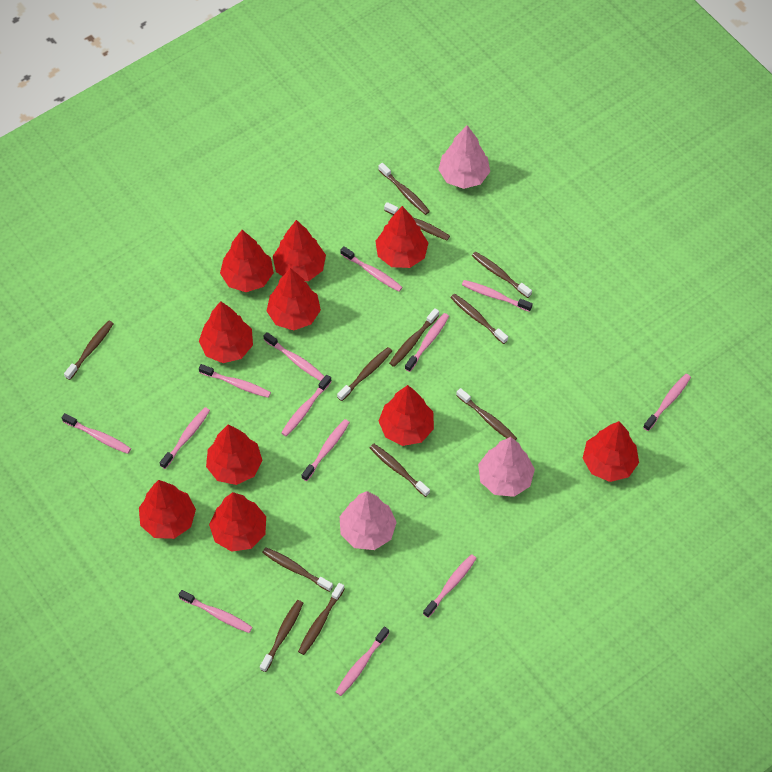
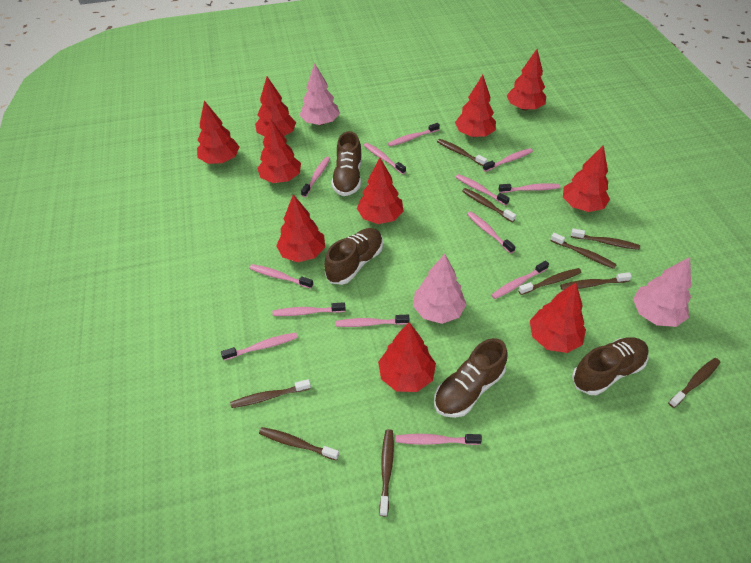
brown shoe: 0 -> 4
brown toothbrush: 12 -> 10

